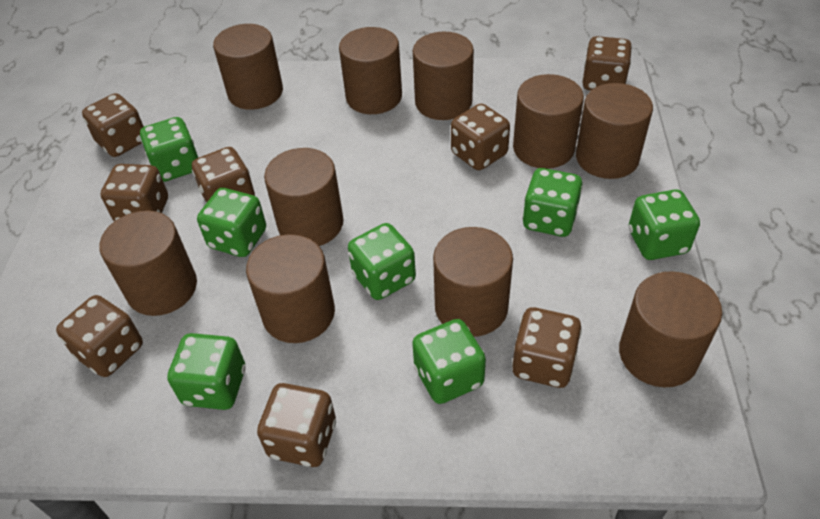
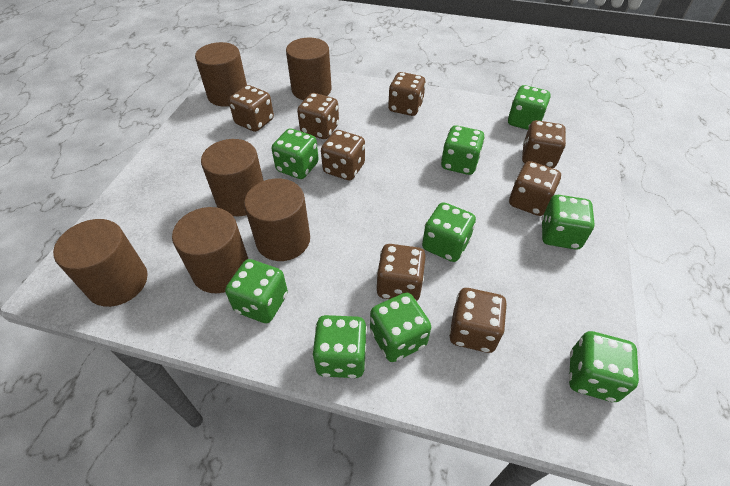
brown cylinder: 10 -> 6
green dice: 7 -> 9

